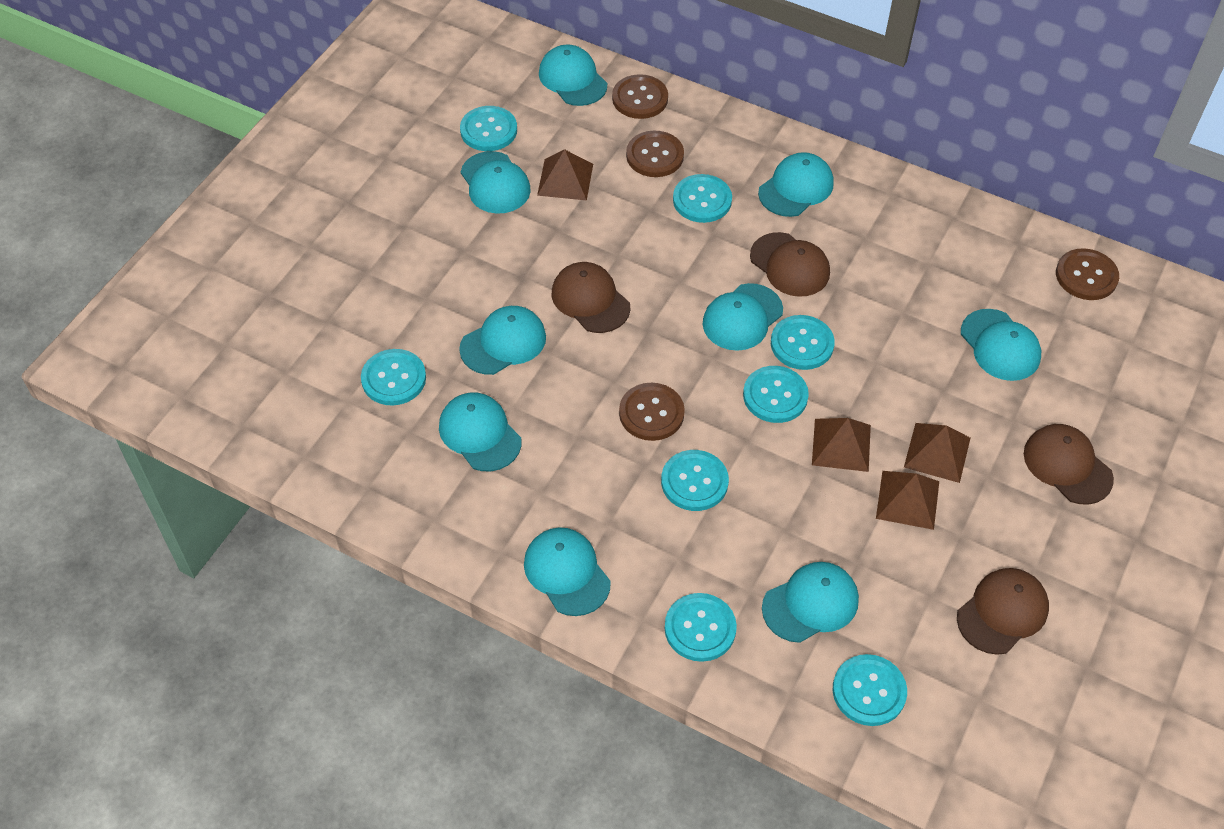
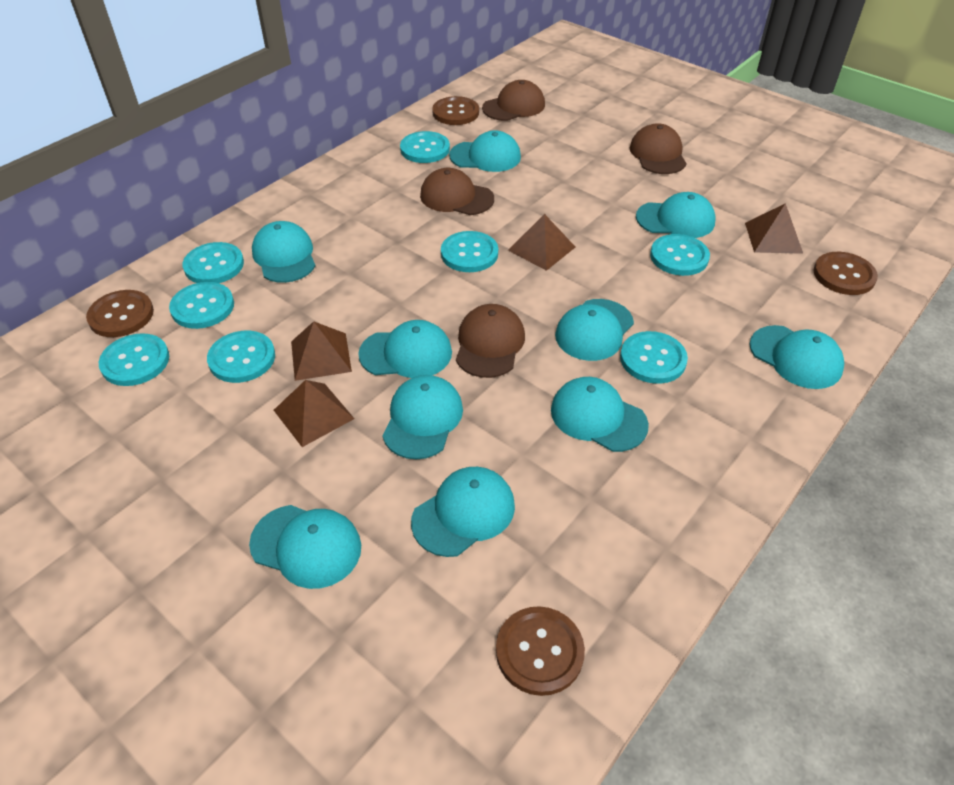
turquoise cap: 9 -> 10

